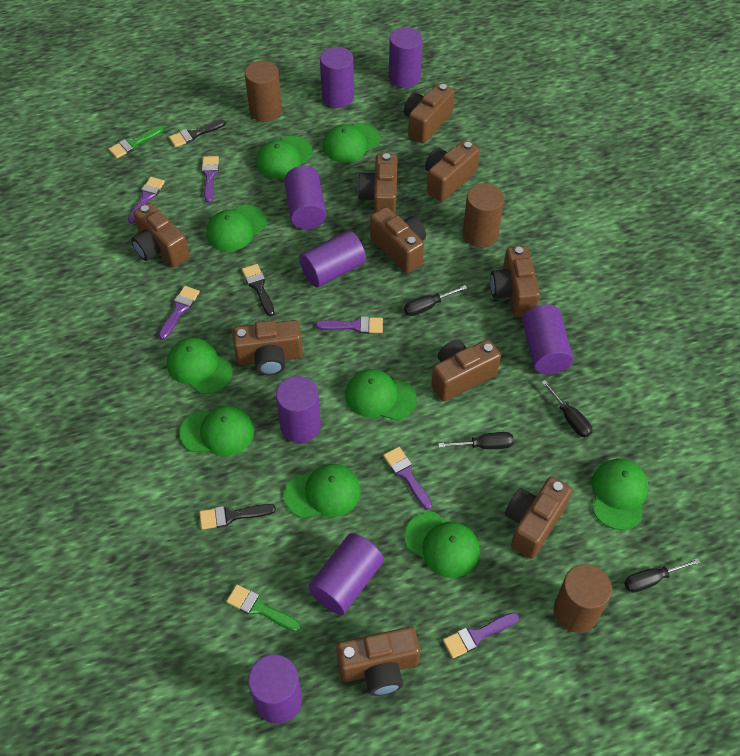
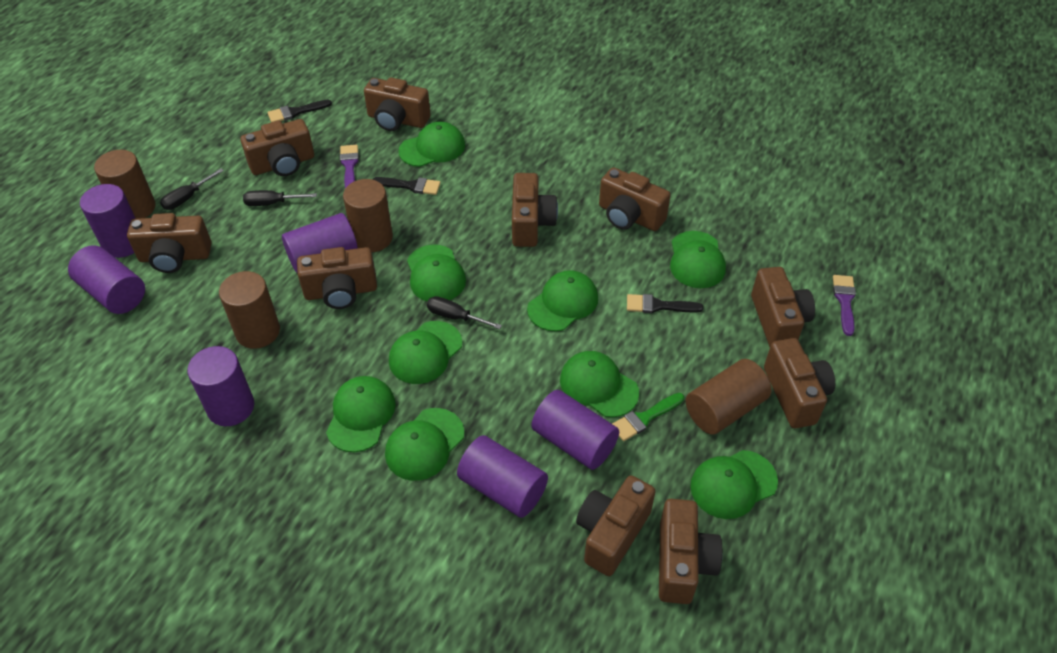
black screwdriver: 4 -> 3
brown cylinder: 3 -> 4
green brush: 2 -> 1
purple brush: 6 -> 2
purple cylinder: 8 -> 6

